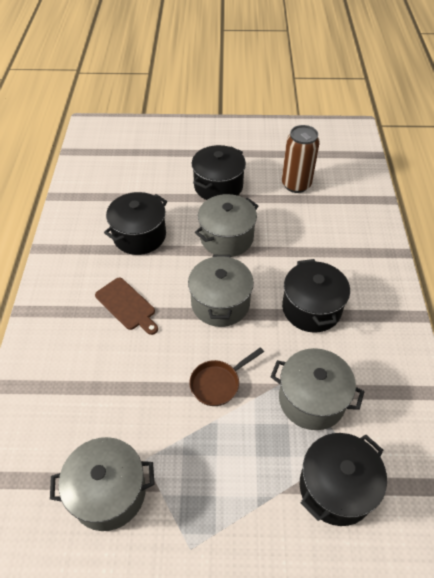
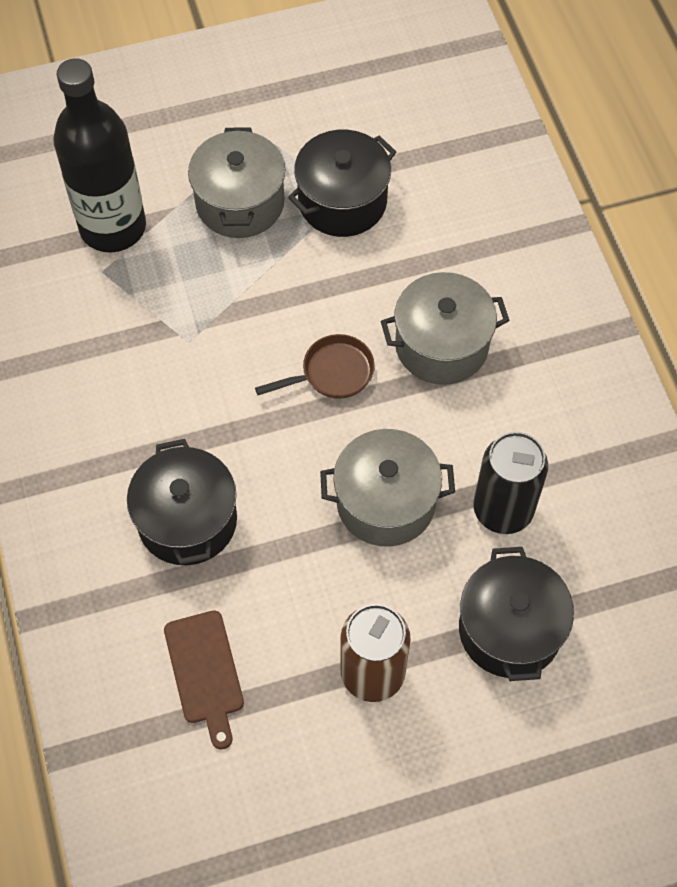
black bottle: 0 -> 1
black can: 0 -> 1
black pot: 4 -> 3
grey pot: 4 -> 3

